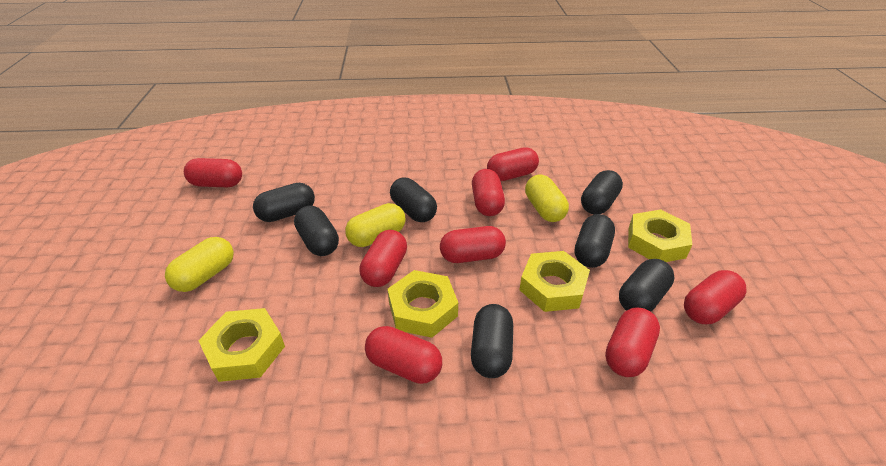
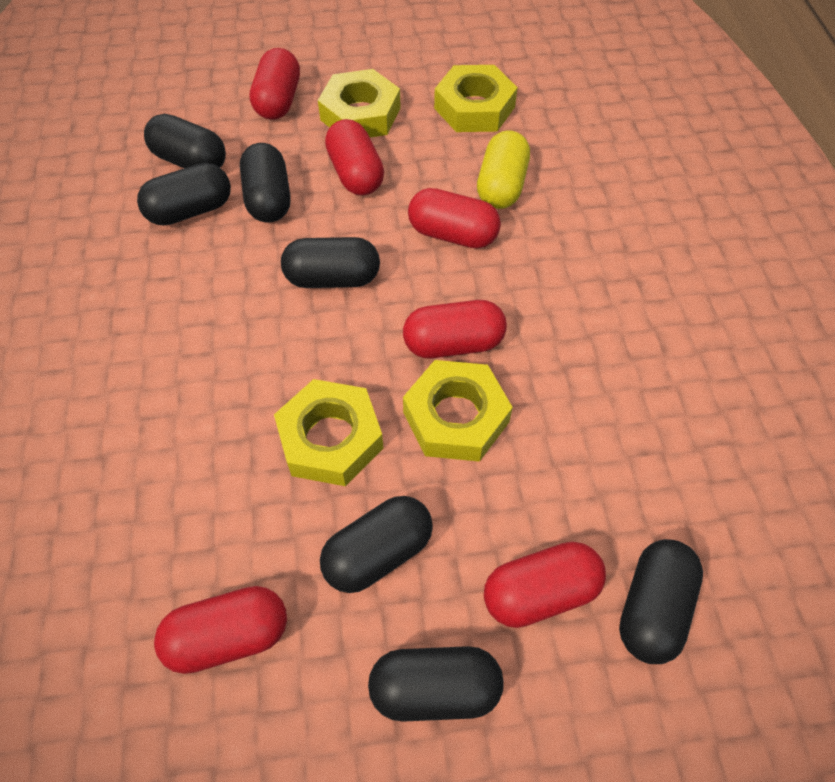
red capsule: 8 -> 6
yellow capsule: 3 -> 1

